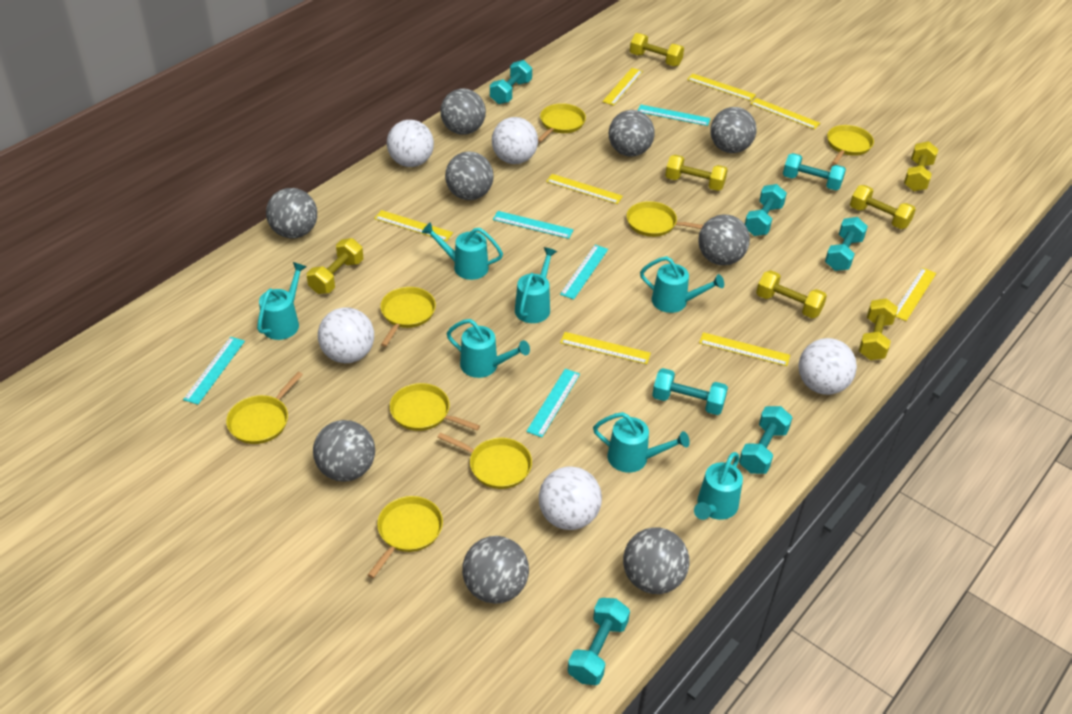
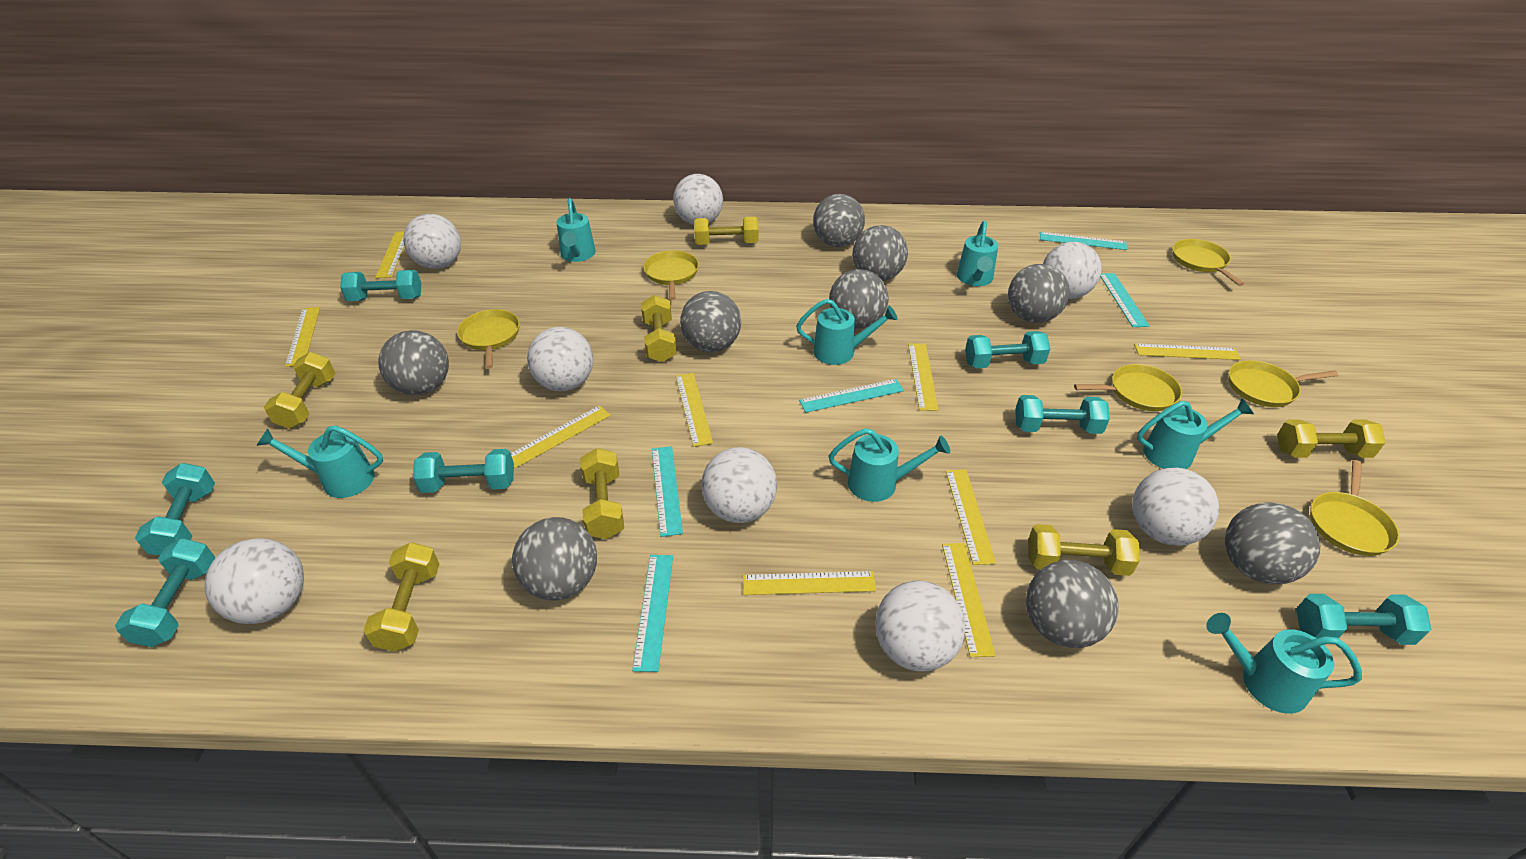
white ball: 5 -> 8
yellow pan: 8 -> 6
yellow ruler: 8 -> 9

